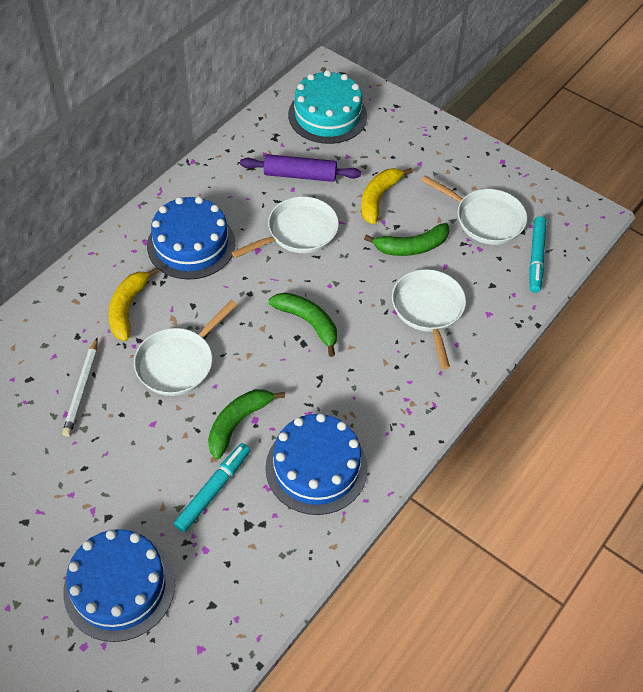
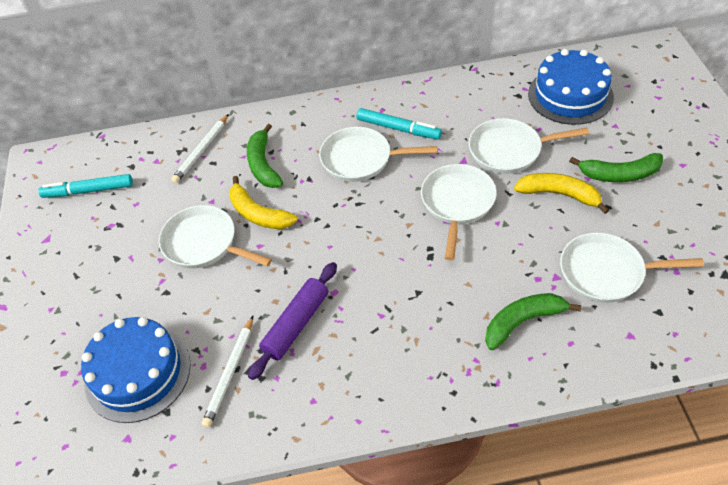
blue cake: 3 -> 2
turquoise cake: 1 -> 0
white pan: 4 -> 5
white pencil: 1 -> 2

